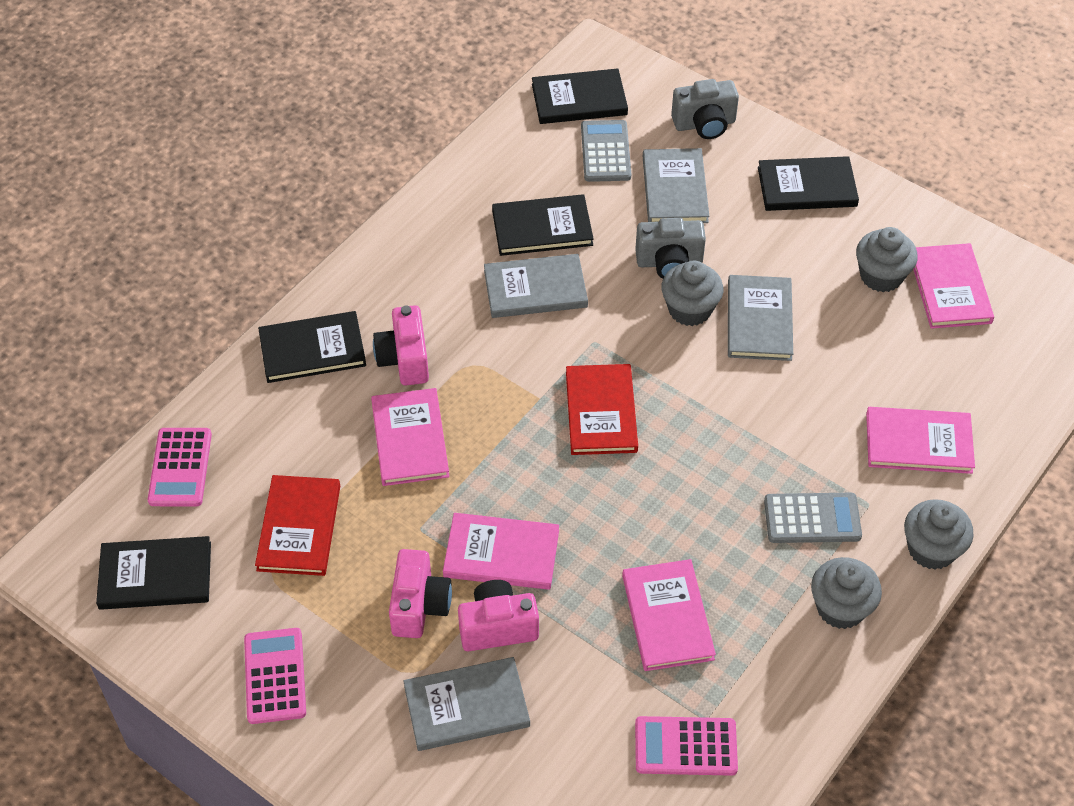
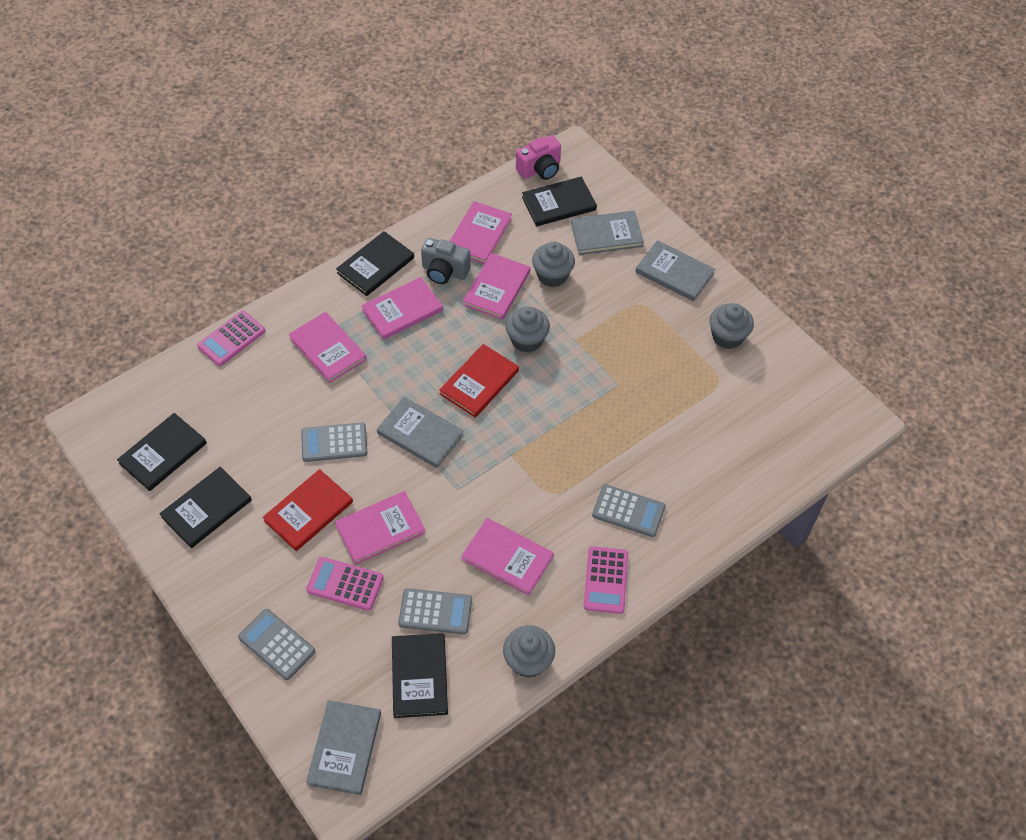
grey calculator: 2 -> 4
grey camera: 2 -> 1
pink book: 5 -> 6
pink camera: 3 -> 1

